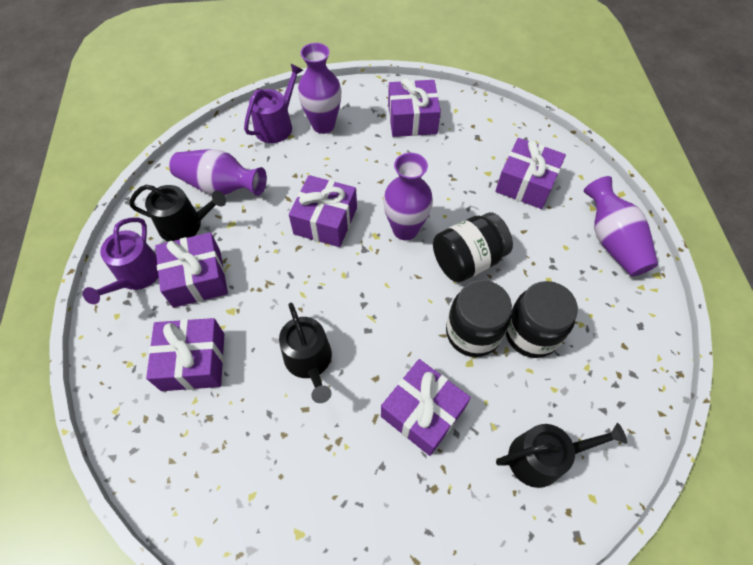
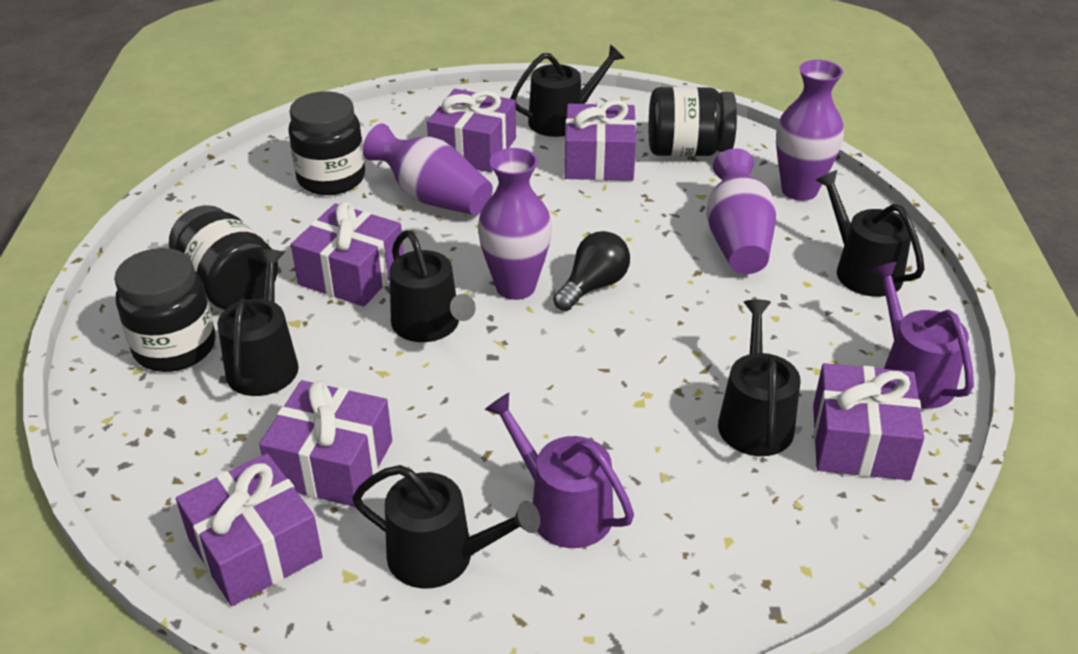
black jar: 3 -> 4
black light bulb: 0 -> 1
black watering can: 3 -> 6

